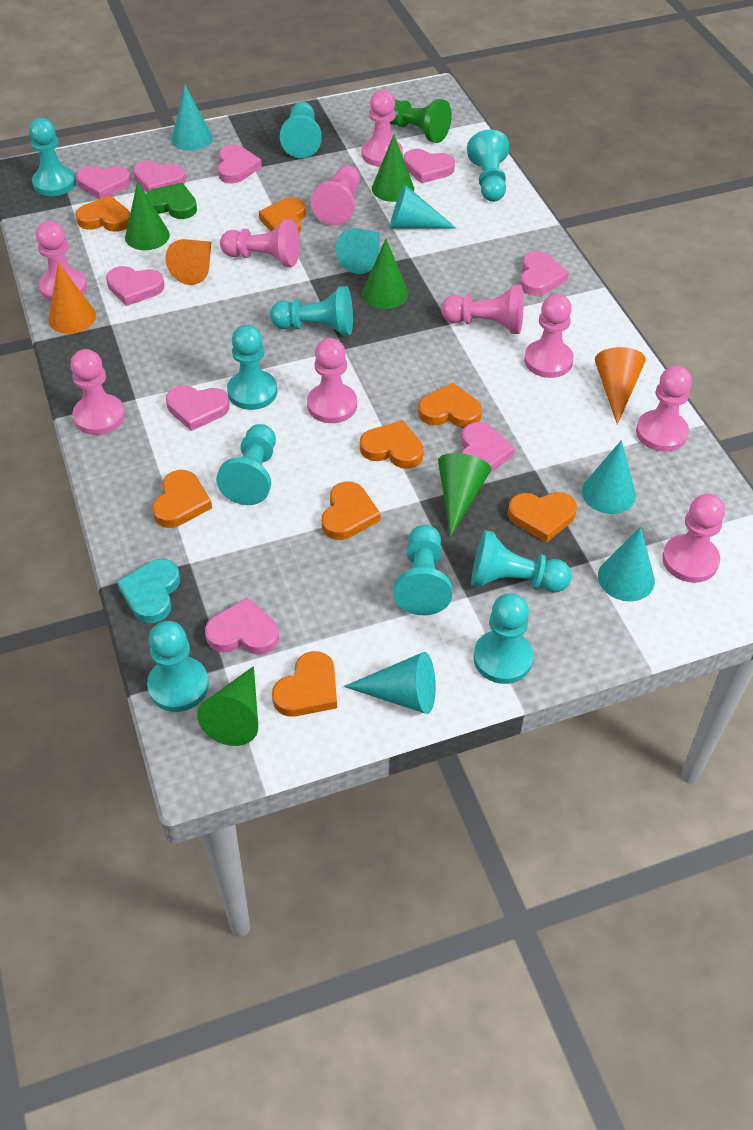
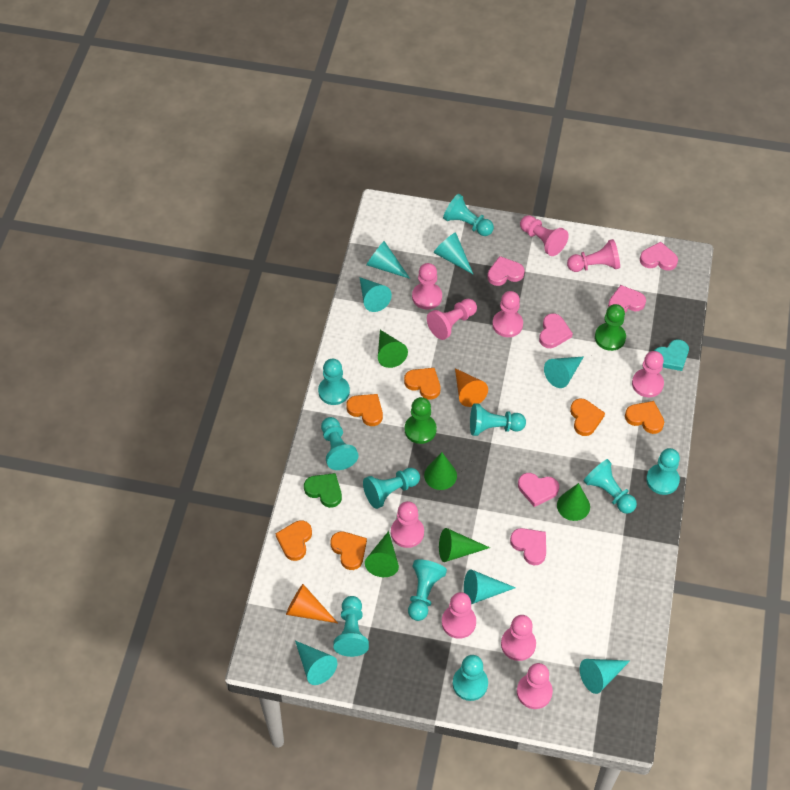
green pawn: 1 -> 2
orange cone: 3 -> 2
orange heart: 8 -> 6
pink heart: 9 -> 6
turquoise cone: 6 -> 7

